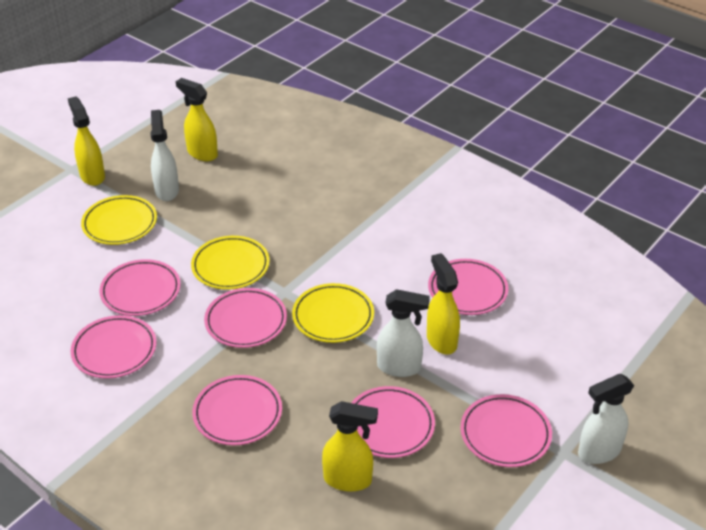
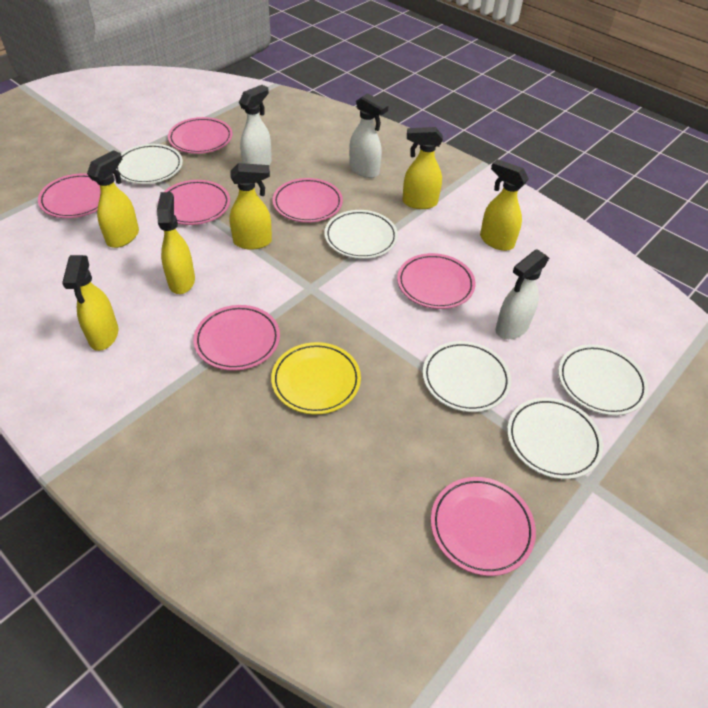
white plate: 0 -> 5
yellow plate: 3 -> 1
yellow spray bottle: 4 -> 6

